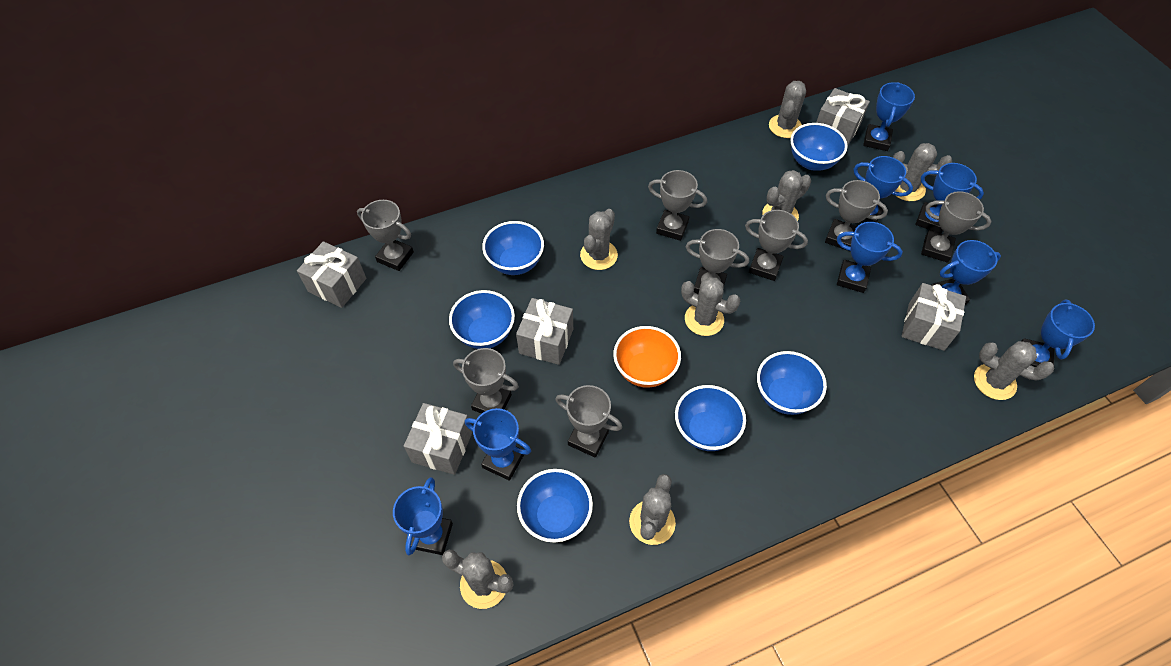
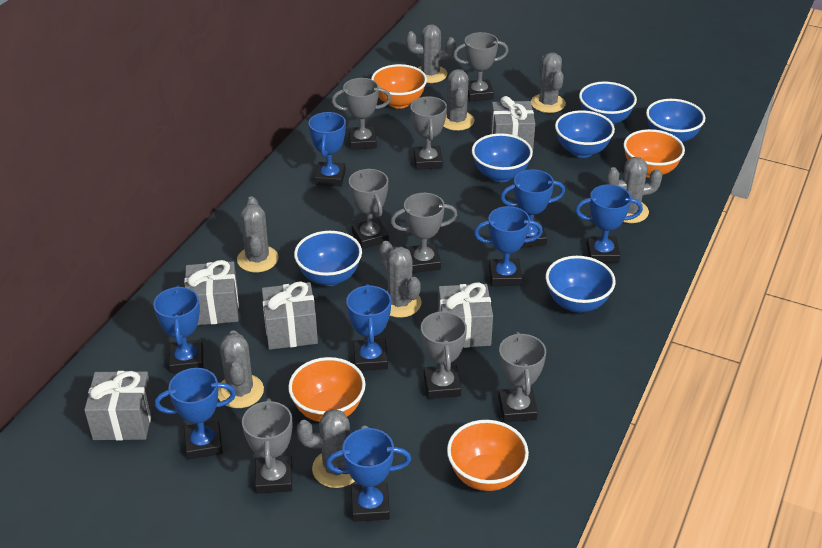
orange bowl: 1 -> 4

